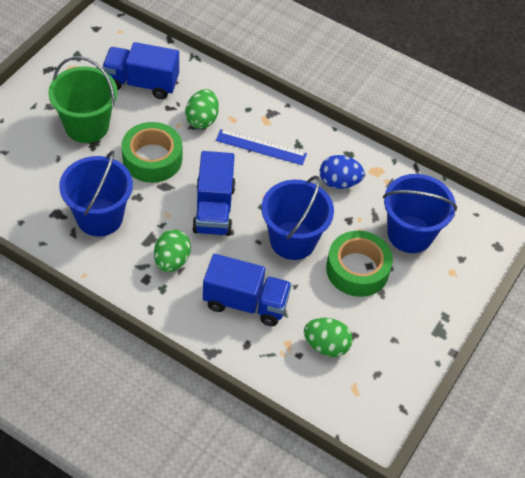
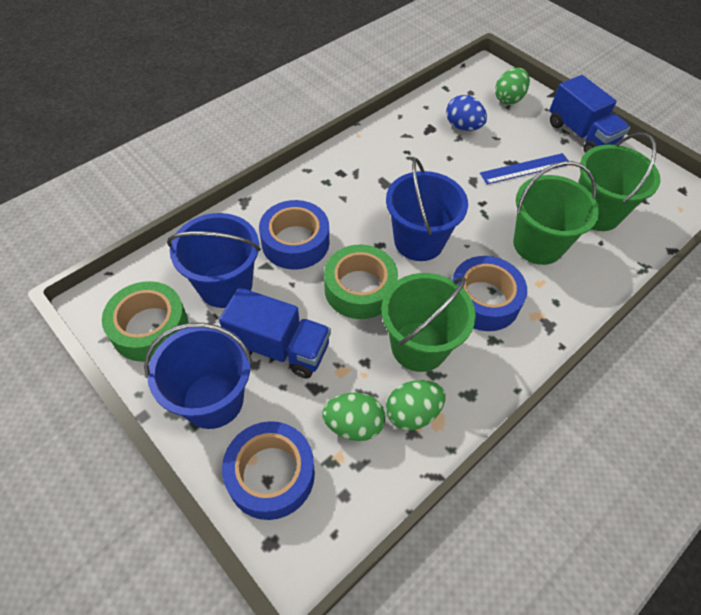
blue tape: 0 -> 3
blue truck: 3 -> 2
green bucket: 1 -> 3

